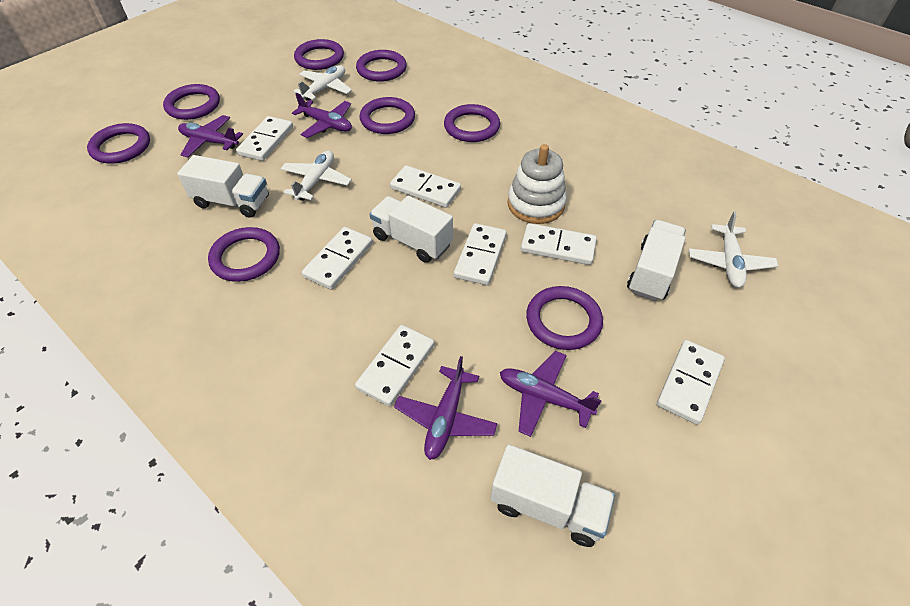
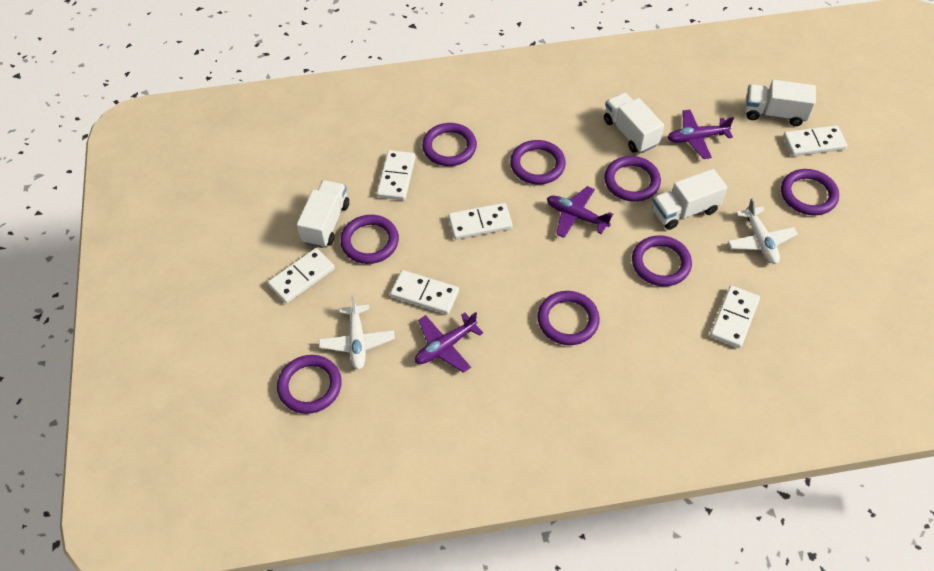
purple plane: 4 -> 3
white domino: 7 -> 6
white plane: 3 -> 2
white stacking toy: 1 -> 0

